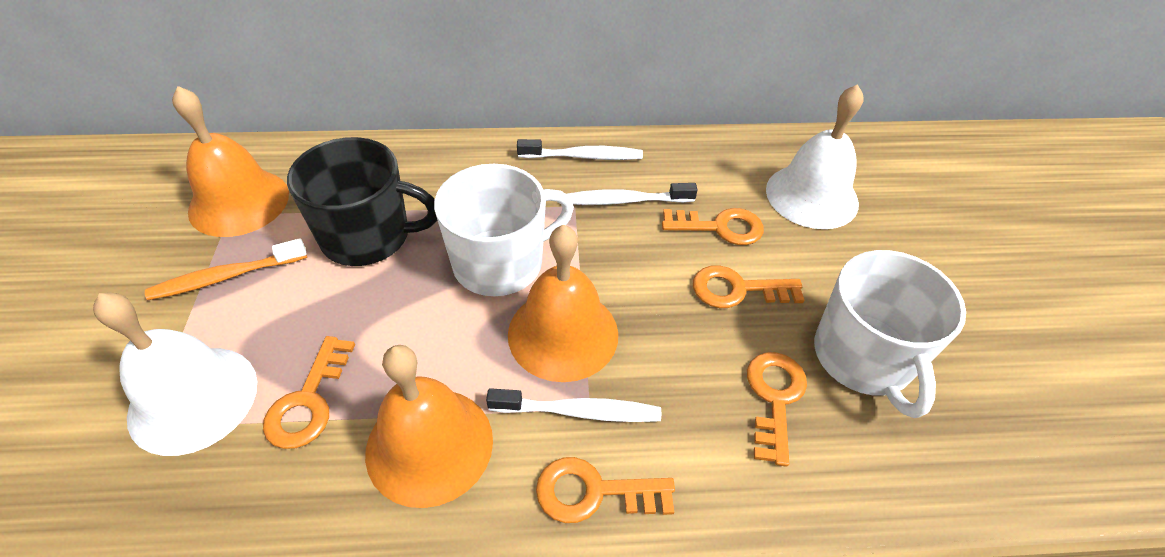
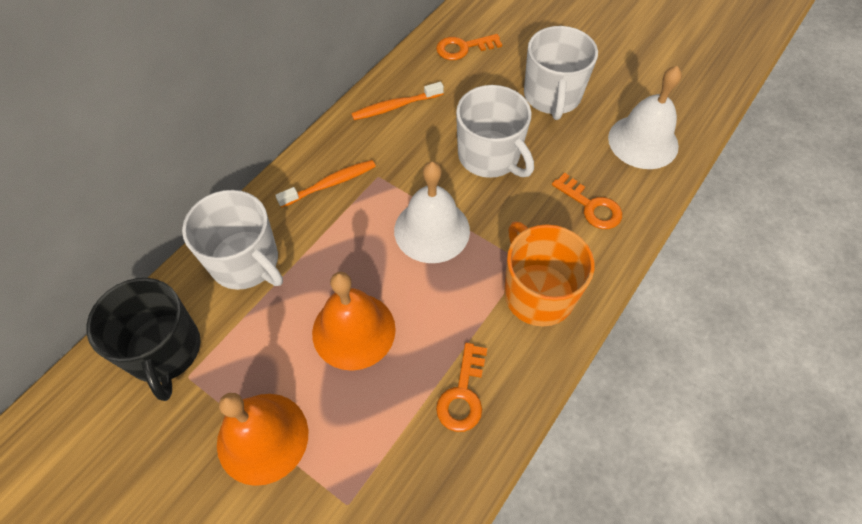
orange bell: 3 -> 2
orange key: 5 -> 3
orange mug: 0 -> 1
orange toothbrush: 1 -> 2
white mug: 2 -> 3
white toothbrush: 3 -> 0

